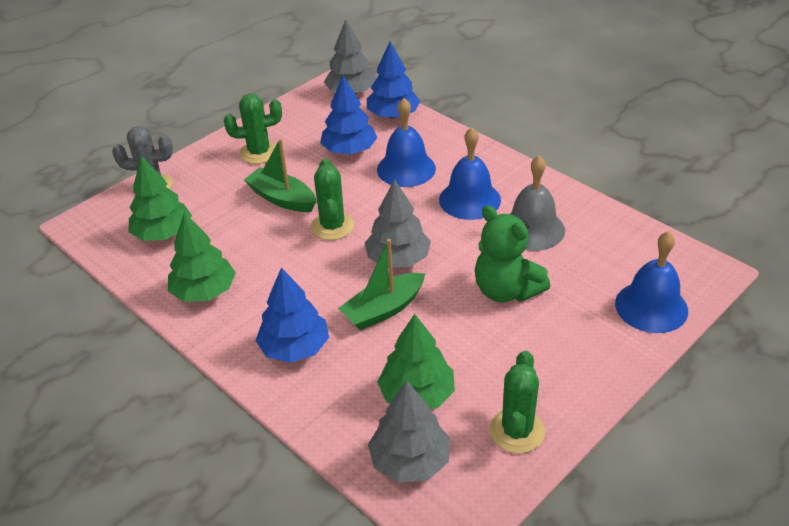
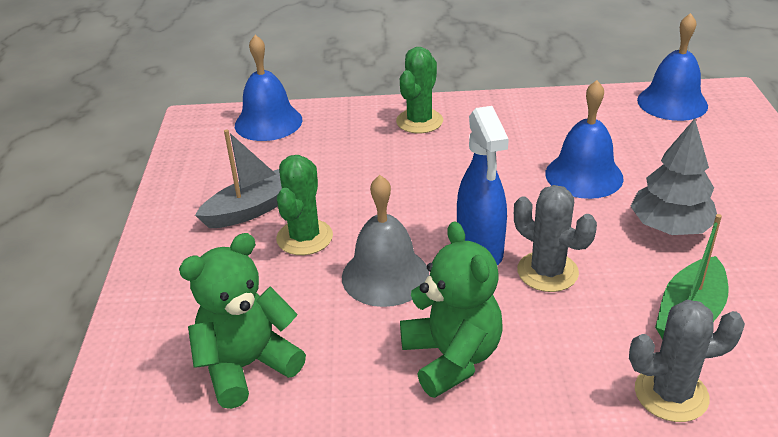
blue spray bottle: 0 -> 1
blue tree: 3 -> 0
green boat: 2 -> 1
green cactus: 3 -> 2
green teddy bear: 1 -> 2
green tree: 3 -> 0
grey boat: 0 -> 1
grey cactus: 1 -> 2
grey tree: 3 -> 1

